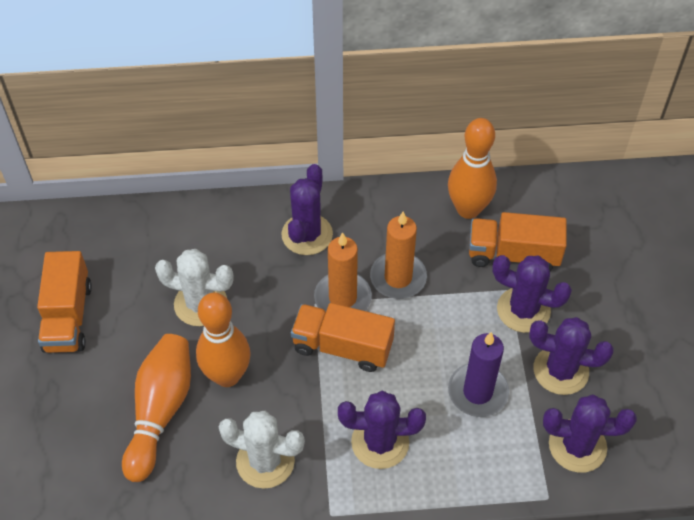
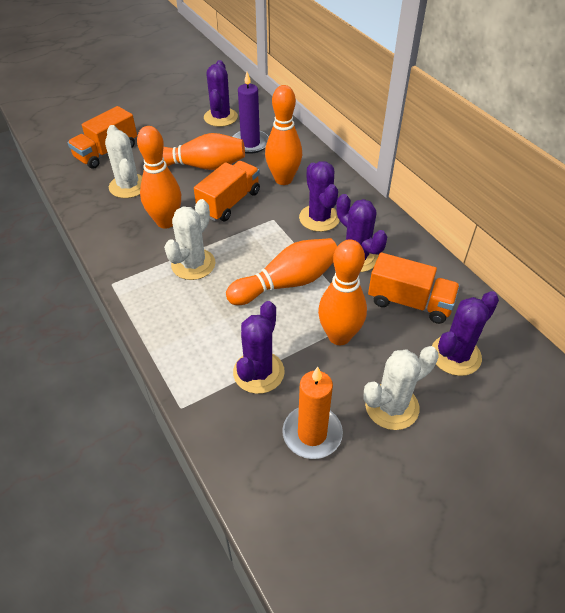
orange bowling pin: 3 -> 5
orange candle: 2 -> 1
white cactus: 2 -> 3

